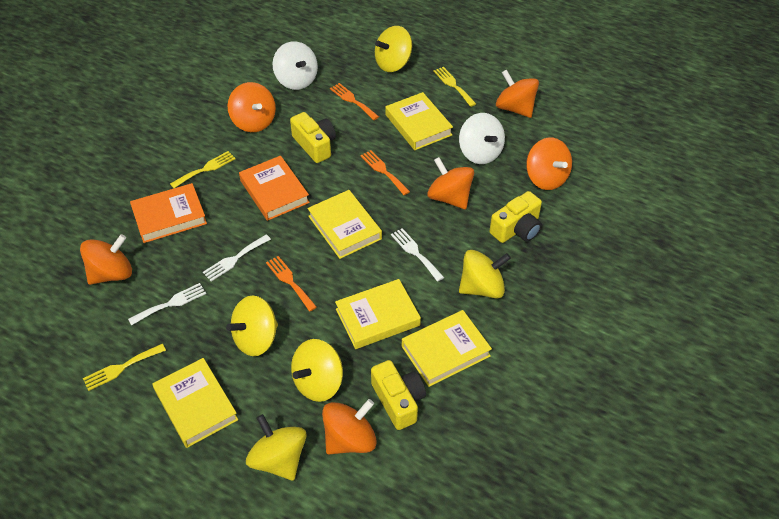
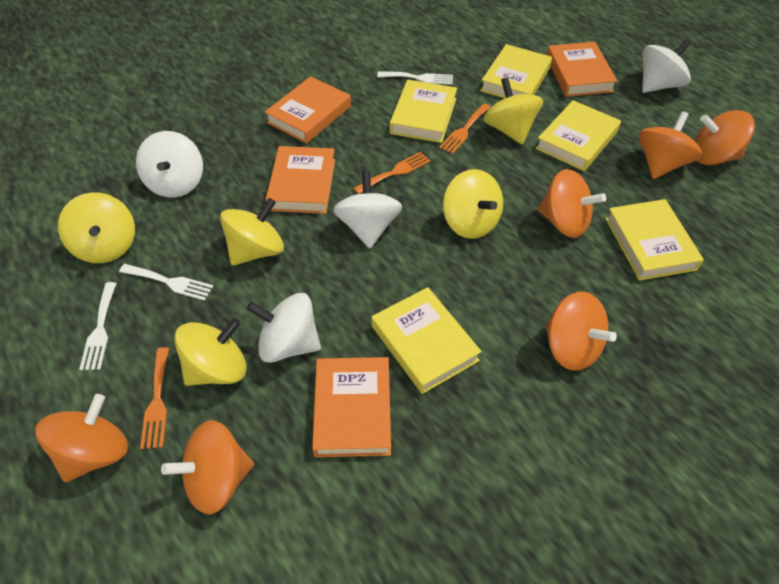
orange book: 2 -> 4
white spinning top: 2 -> 4
yellow camera: 3 -> 0
yellow fork: 3 -> 0

